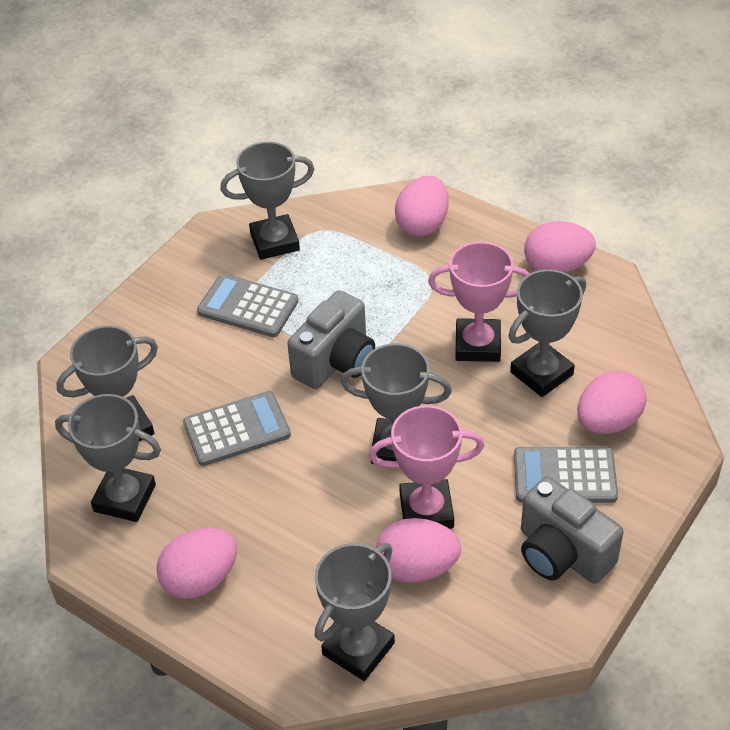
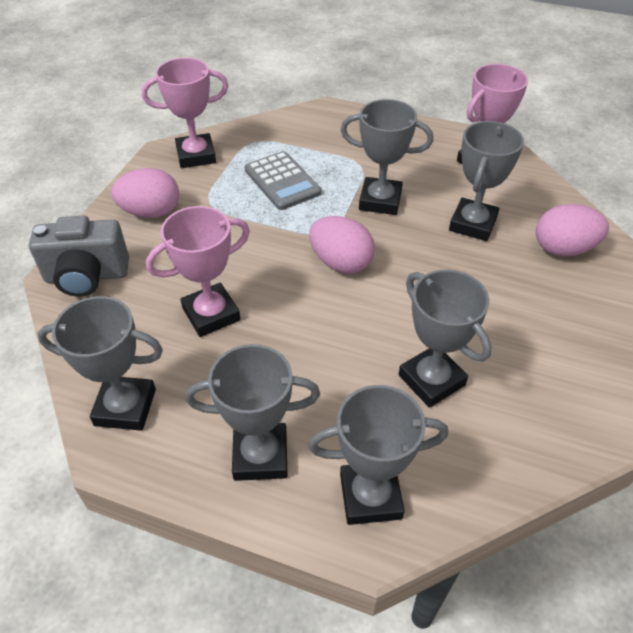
grey calculator: 3 -> 1
grey camera: 2 -> 1
pink egg: 5 -> 3
pink trophy: 2 -> 3

